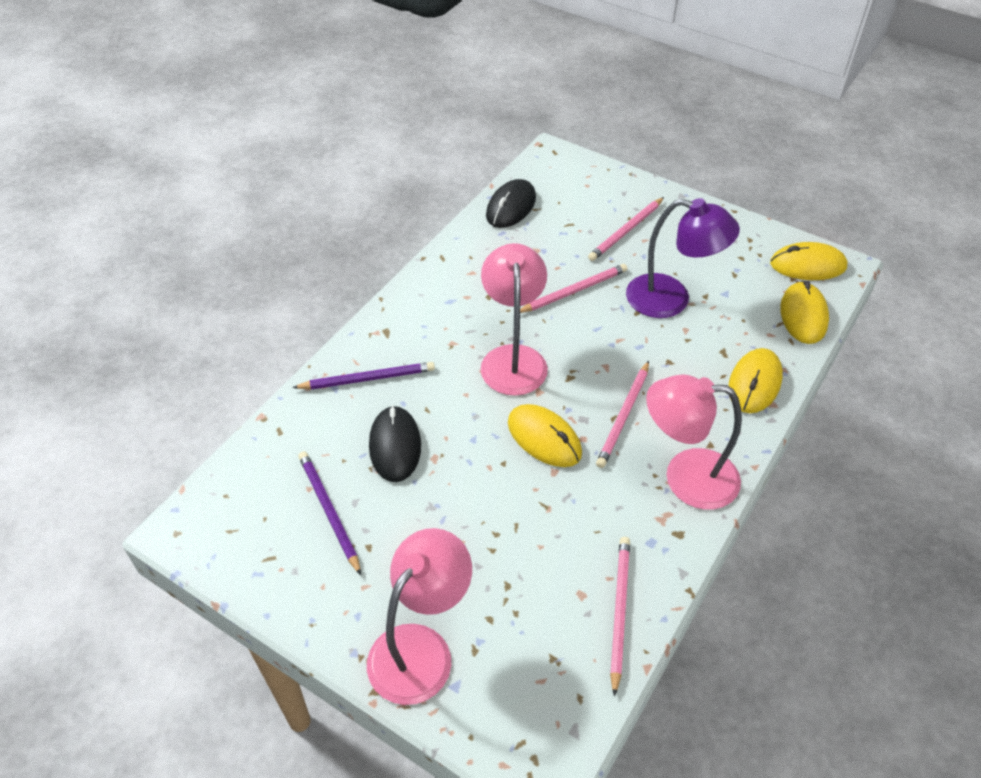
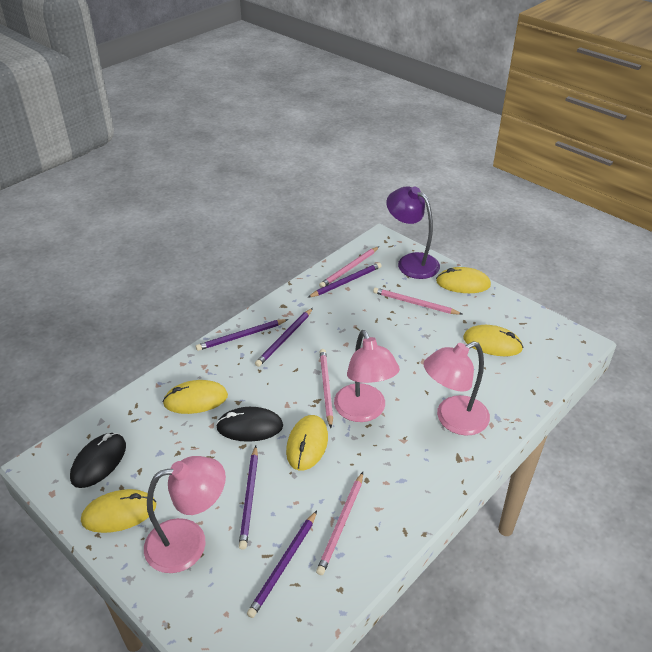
purple pencil: 2 -> 5
yellow mouse: 4 -> 5

